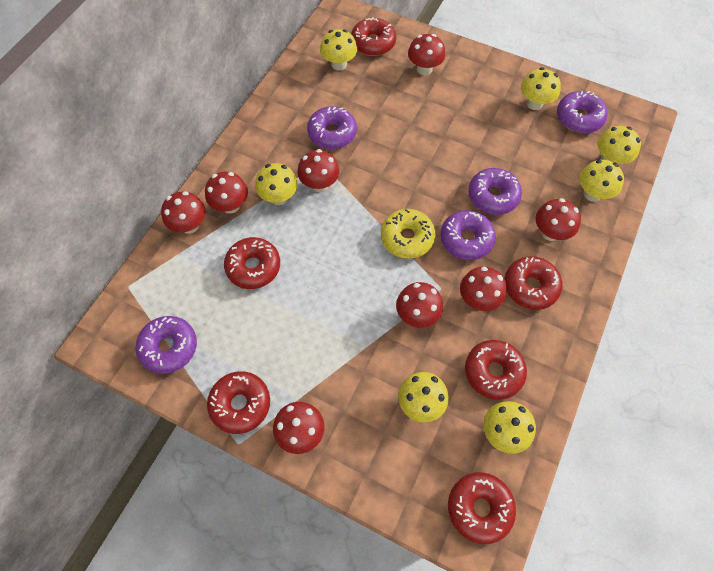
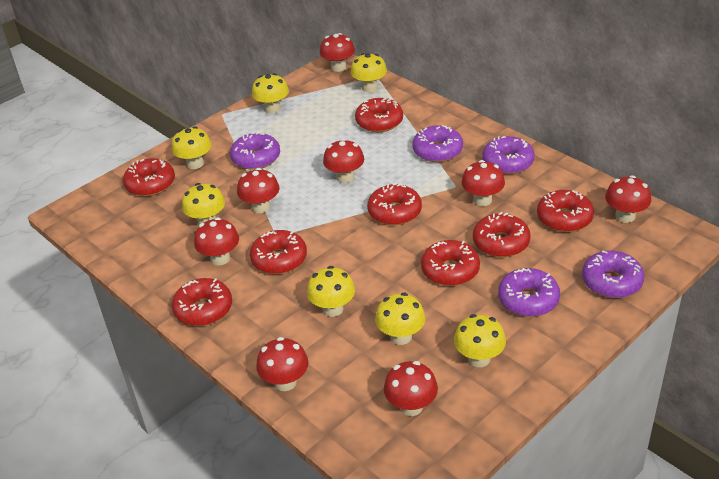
red donut: 6 -> 8
yellow donut: 1 -> 0

